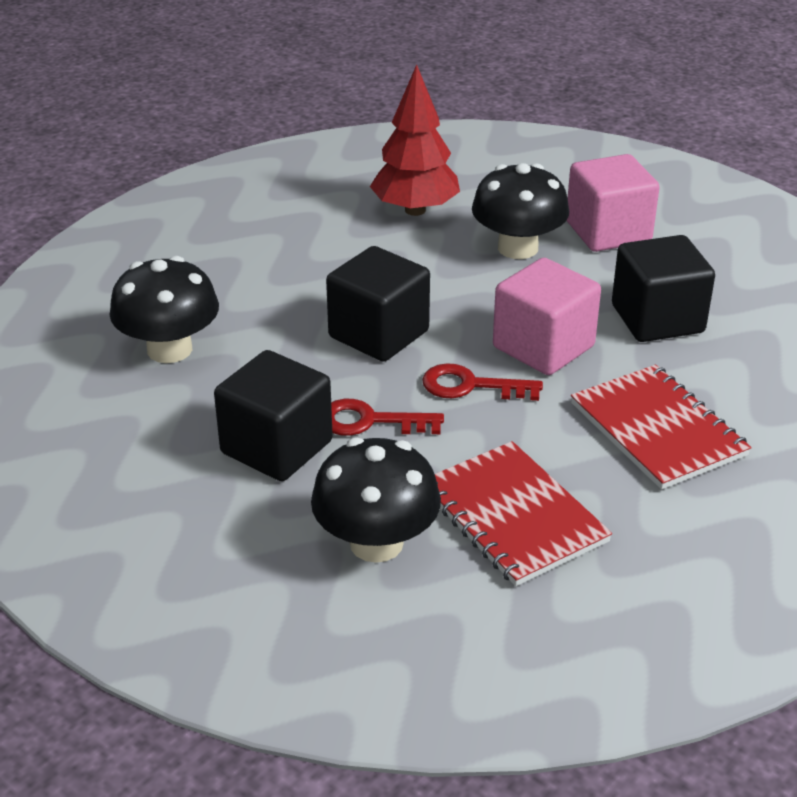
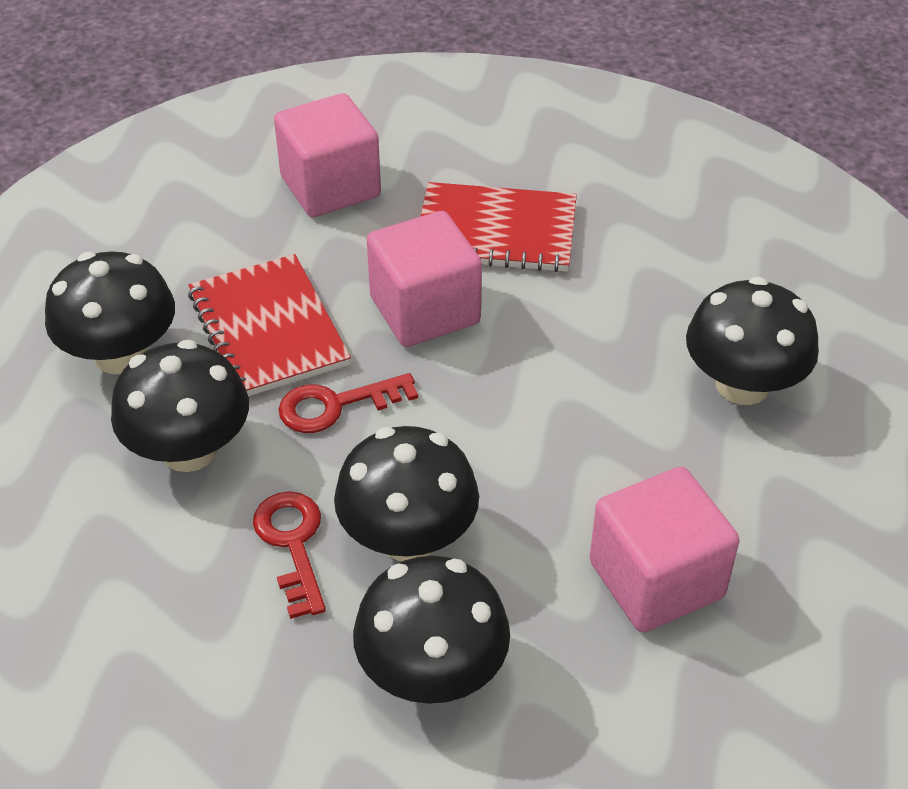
black cube: 3 -> 0
black mushroom: 3 -> 5
pink cube: 2 -> 3
red tree: 1 -> 0

